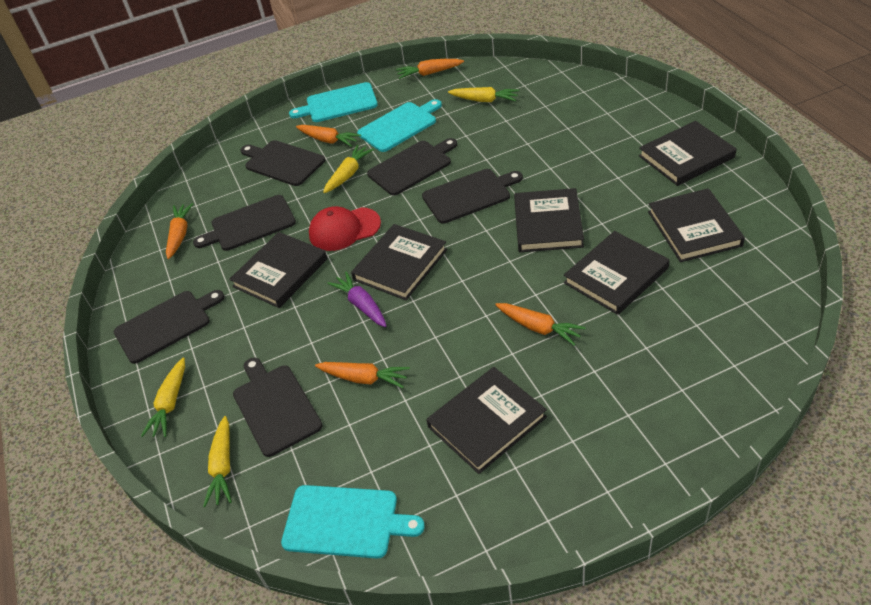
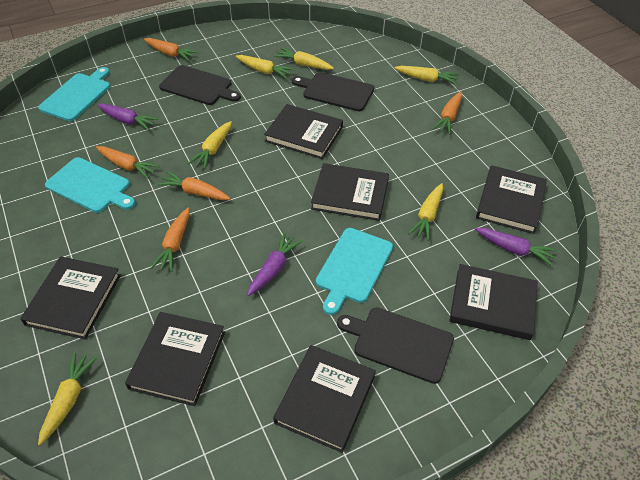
black cutting board: 6 -> 3
purple carrot: 1 -> 3
red cap: 1 -> 0
yellow carrot: 4 -> 6

